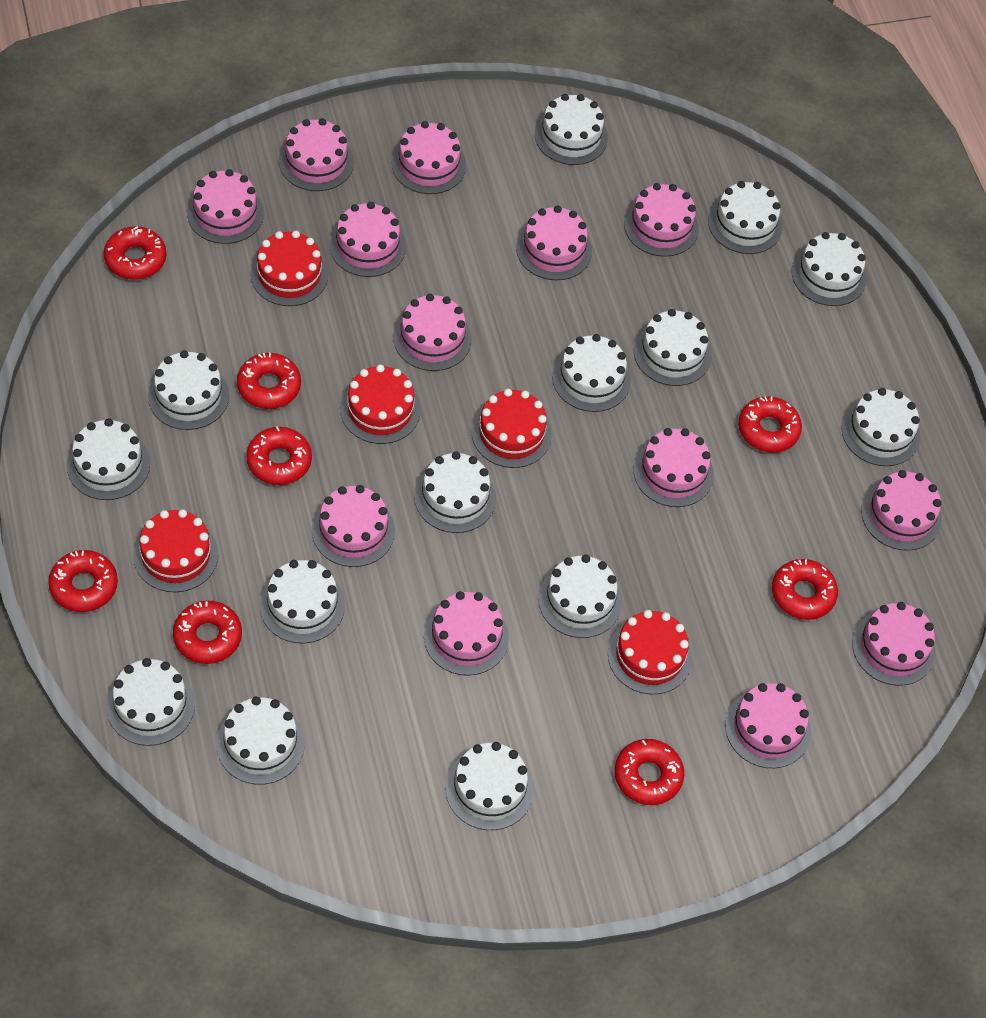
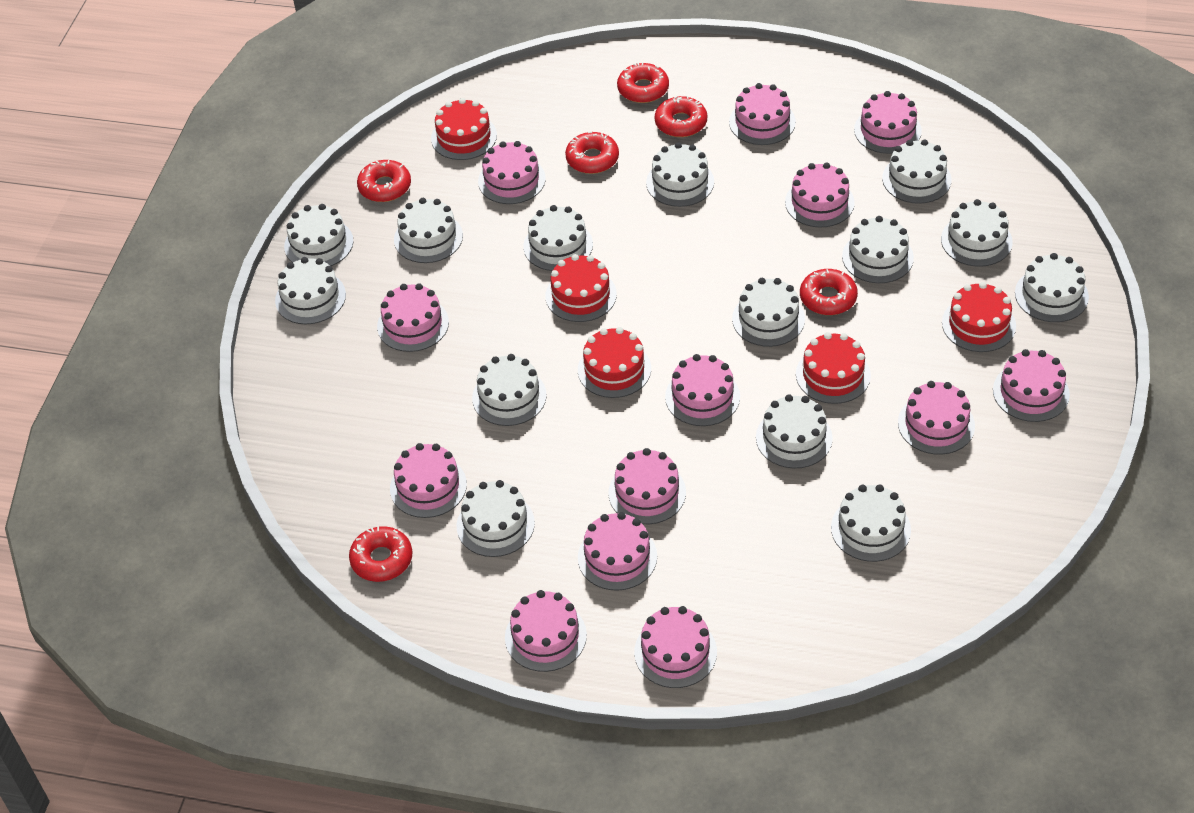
red donut: 8 -> 6

